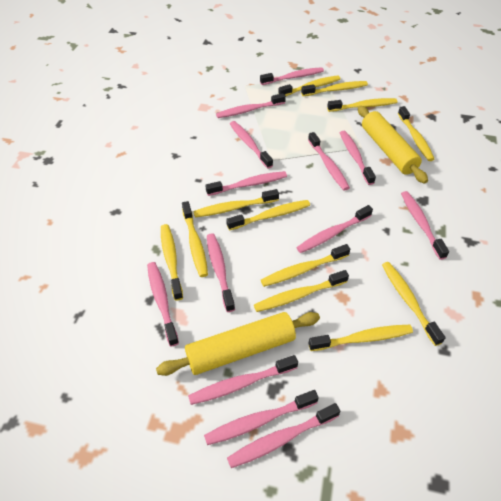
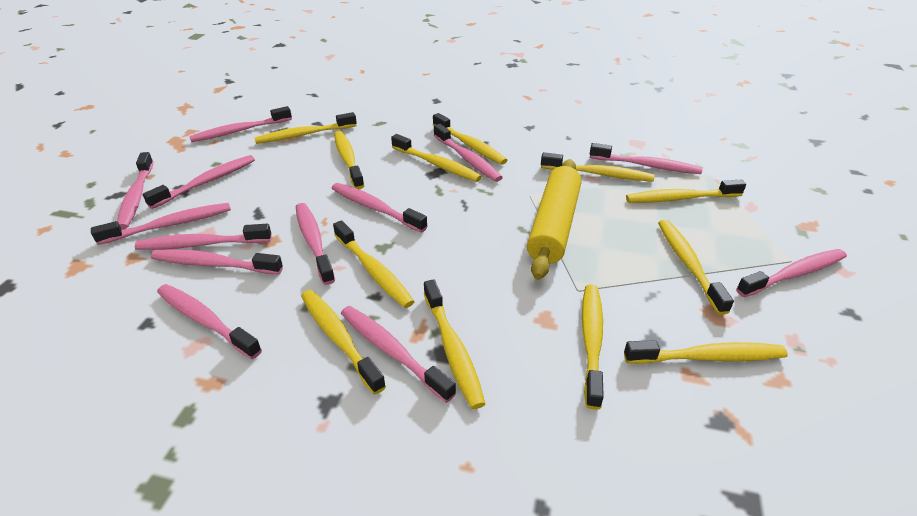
yellow rolling pin: 2 -> 1

